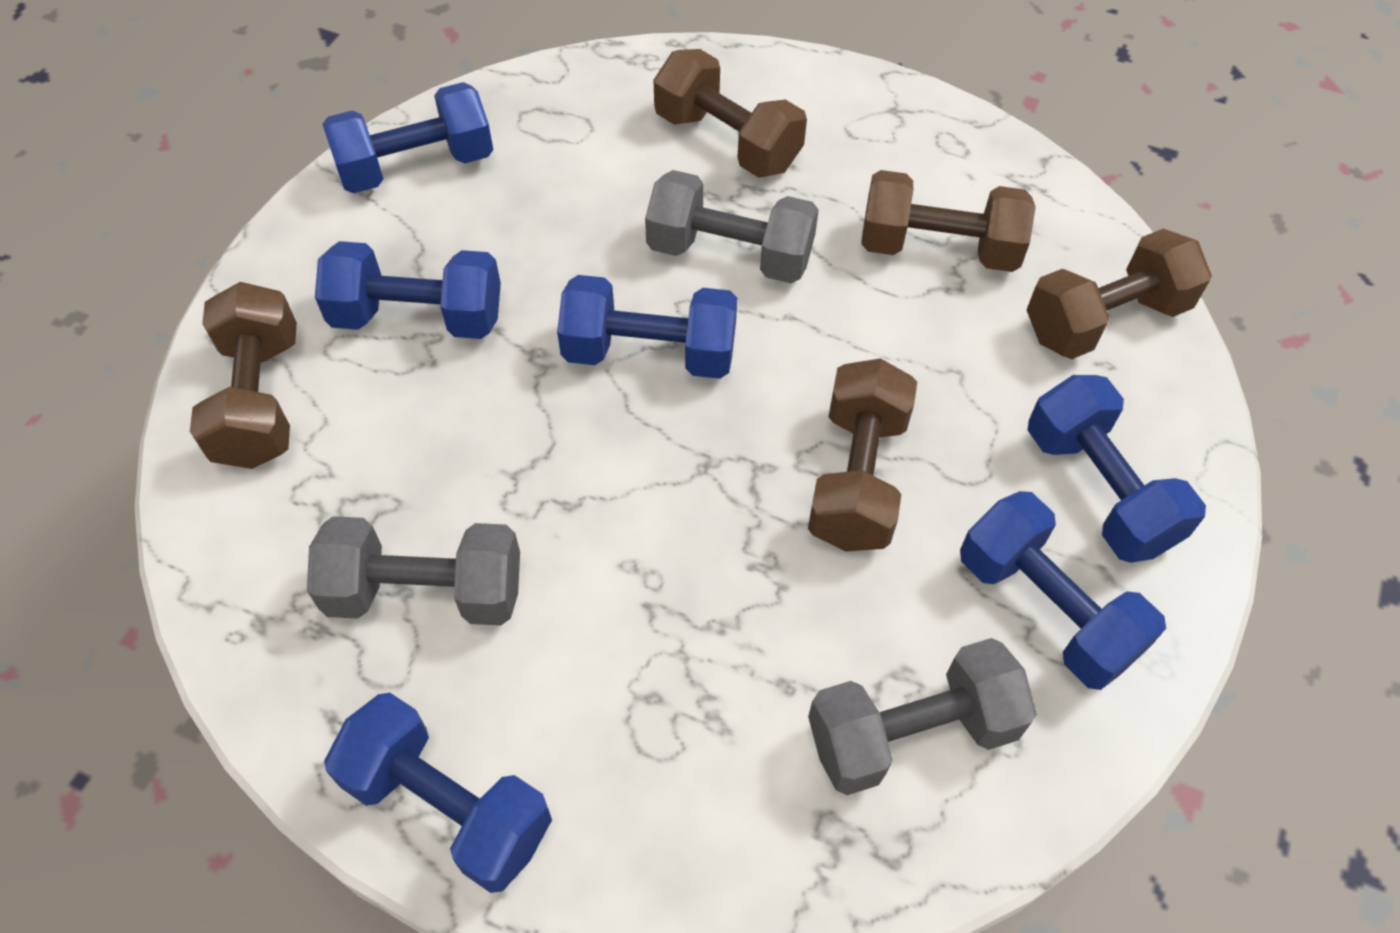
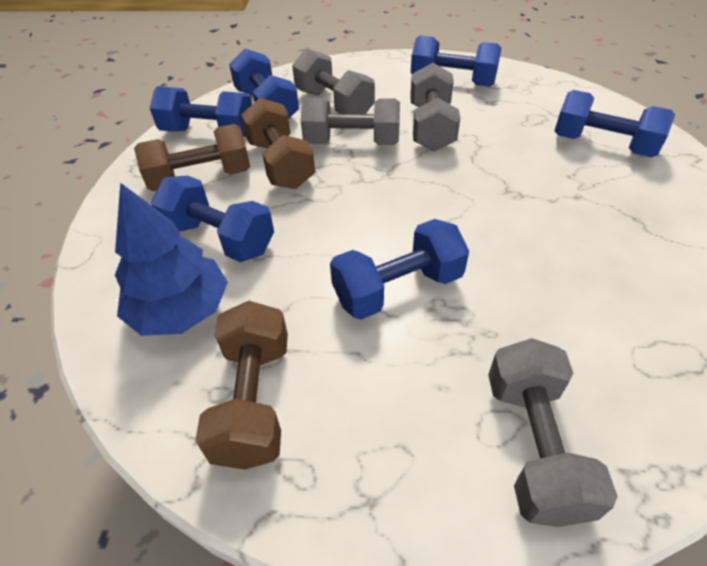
blue tree: 0 -> 1
brown dumbbell: 5 -> 3
grey dumbbell: 3 -> 4

